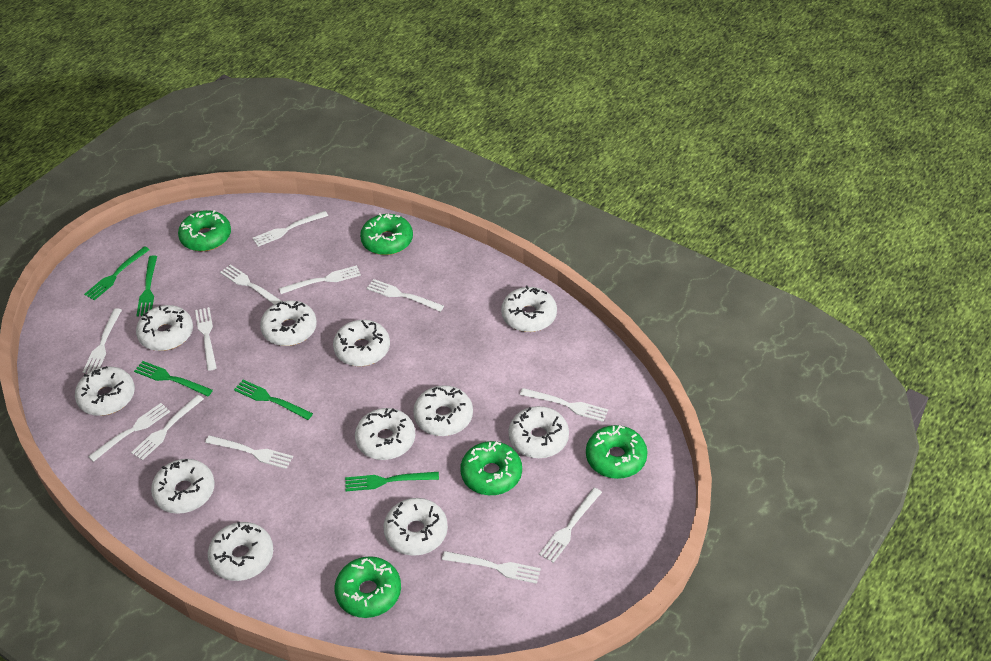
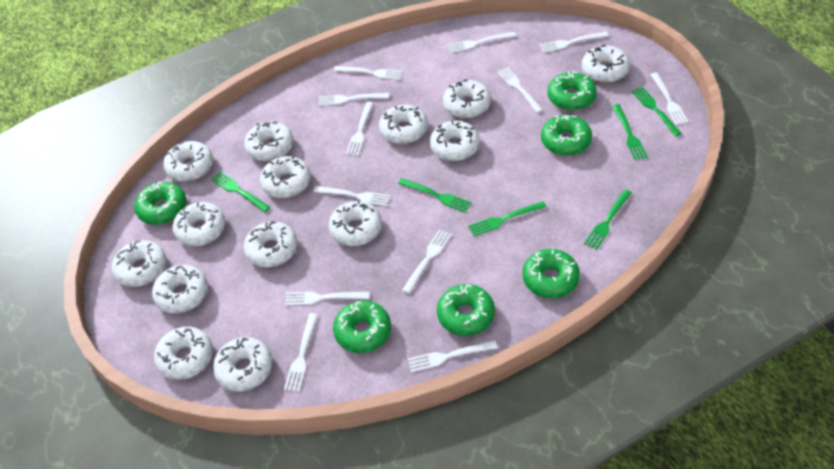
green donut: 5 -> 6
green fork: 5 -> 6
white donut: 11 -> 14

